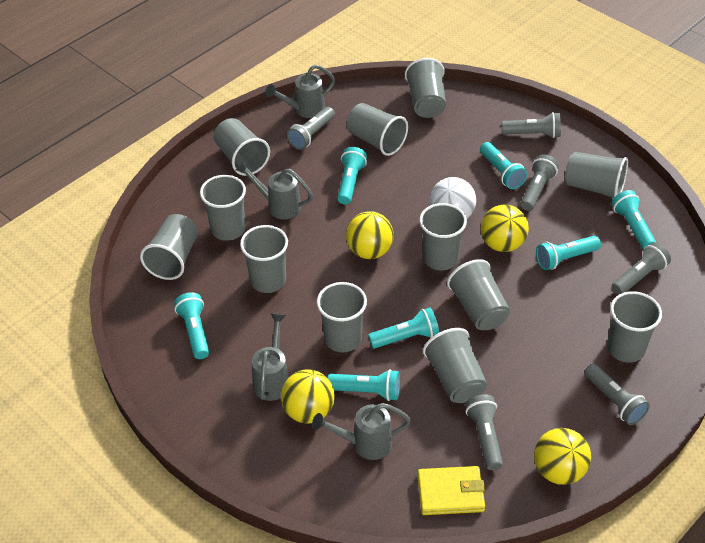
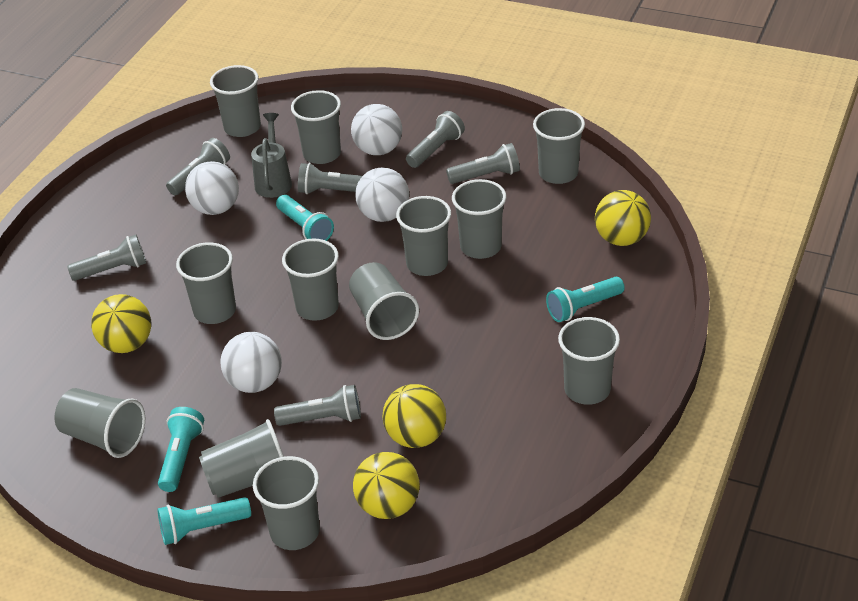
grey watering can: 4 -> 1
turquoise flashlight: 7 -> 4
white ball: 1 -> 4
yellow wallet: 1 -> 0

